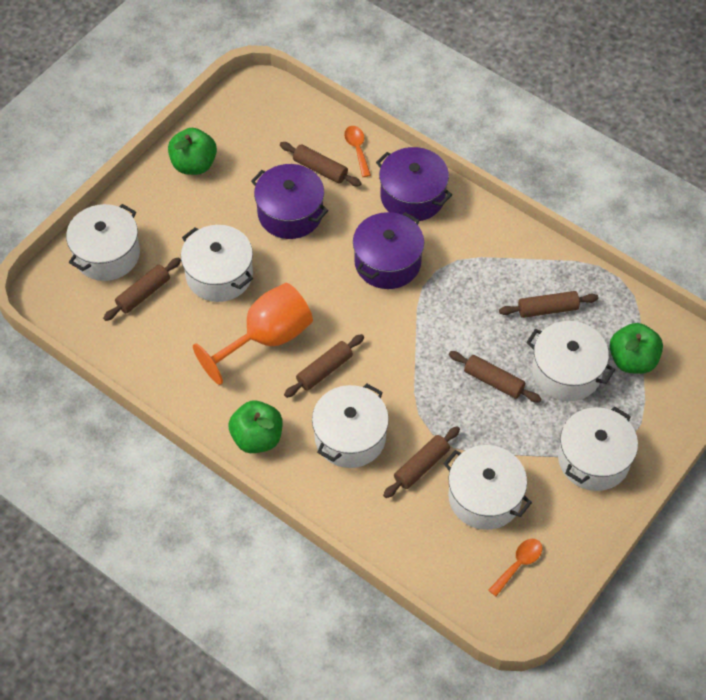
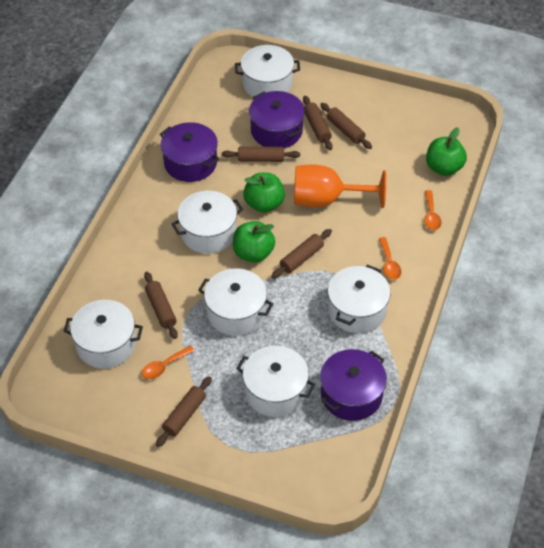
orange spoon: 2 -> 3

